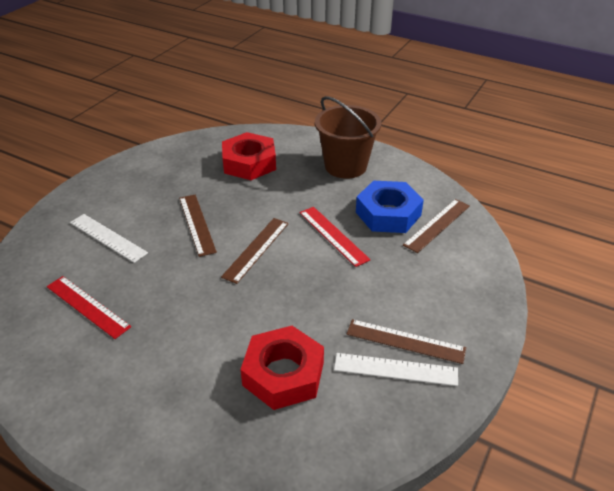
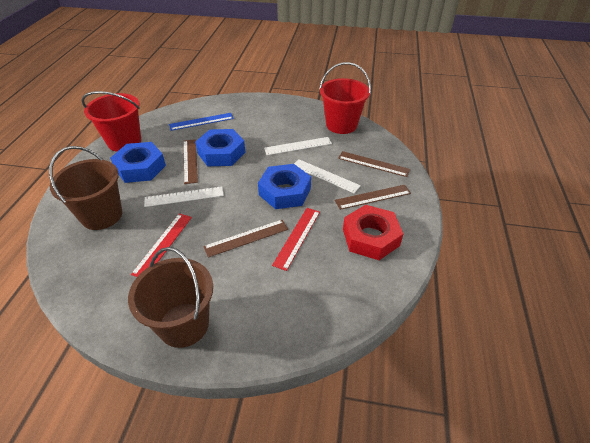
blue nut: 1 -> 3
blue ruler: 0 -> 1
brown bucket: 1 -> 2
red bucket: 0 -> 2
red nut: 2 -> 1
white ruler: 2 -> 3

